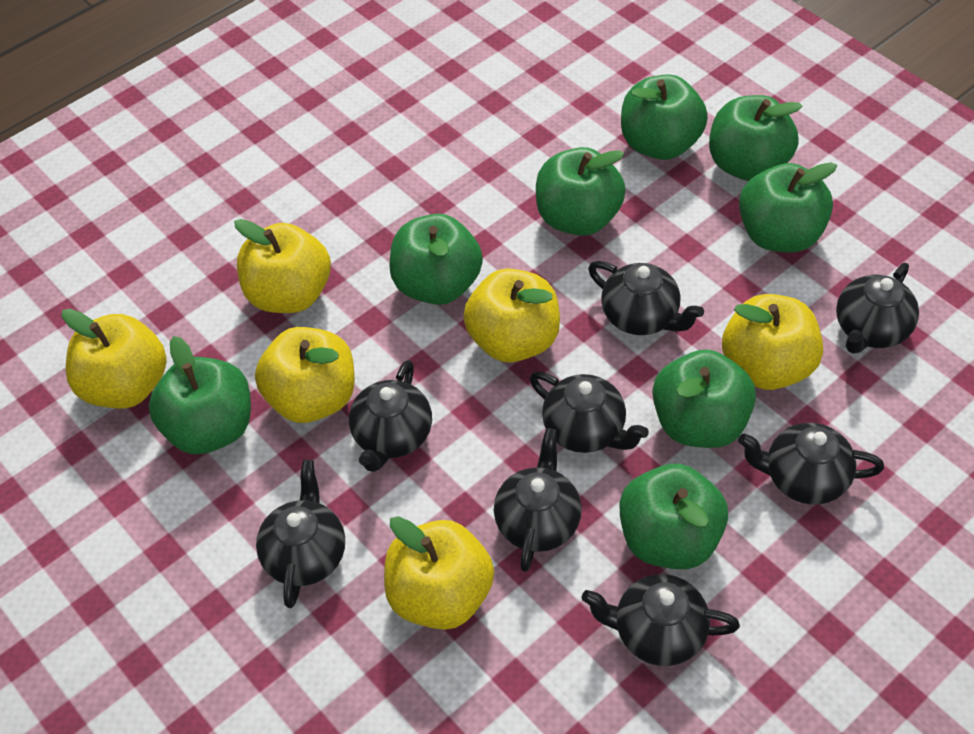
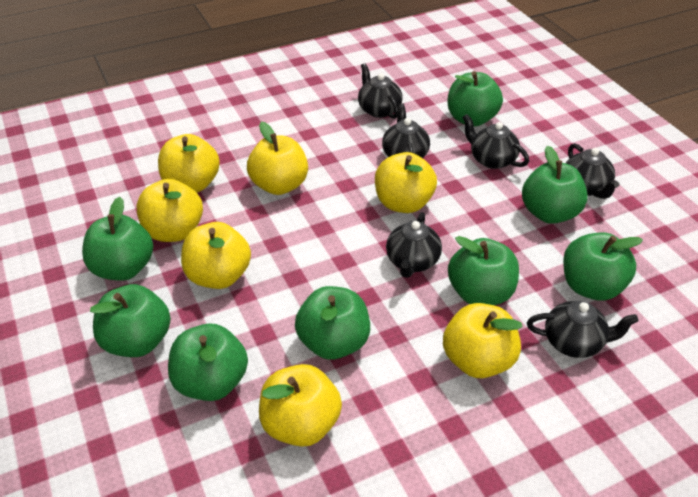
black teapot: 8 -> 6
yellow apple: 6 -> 7

